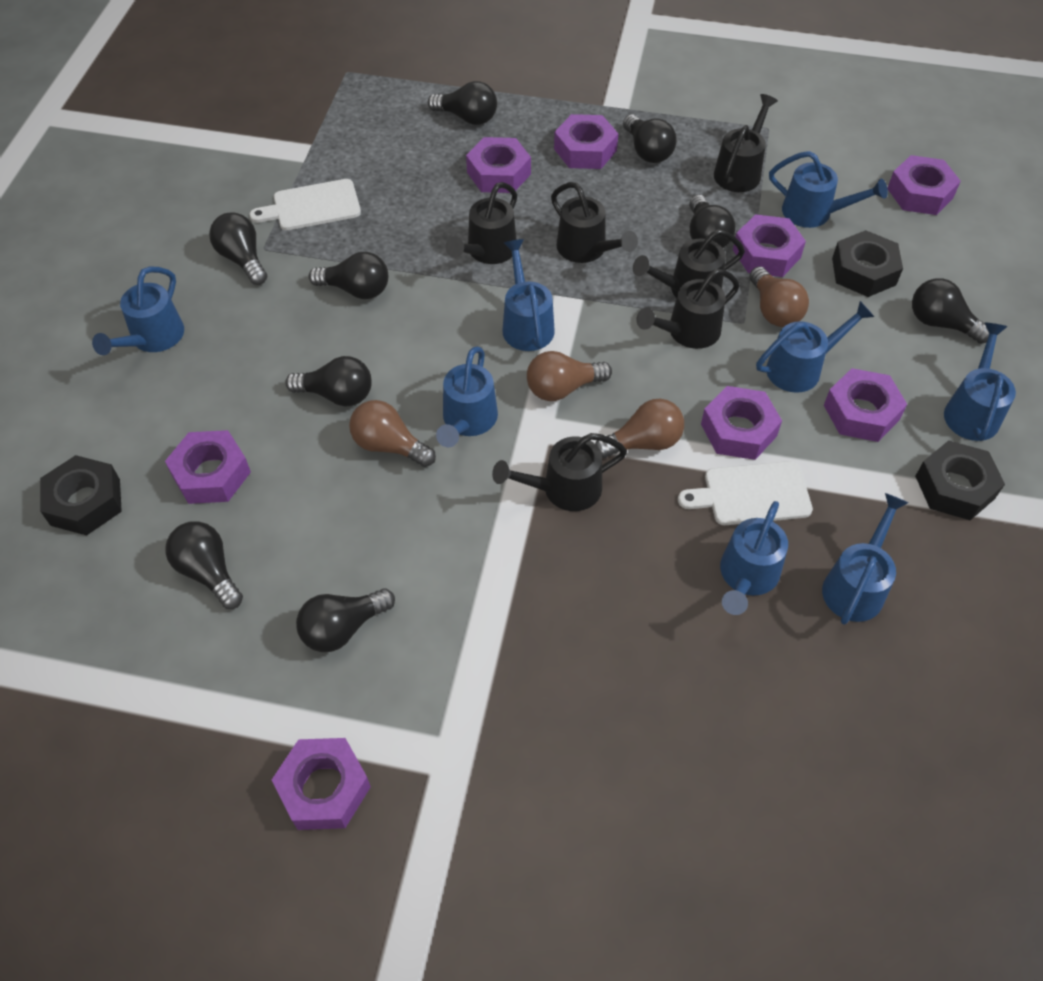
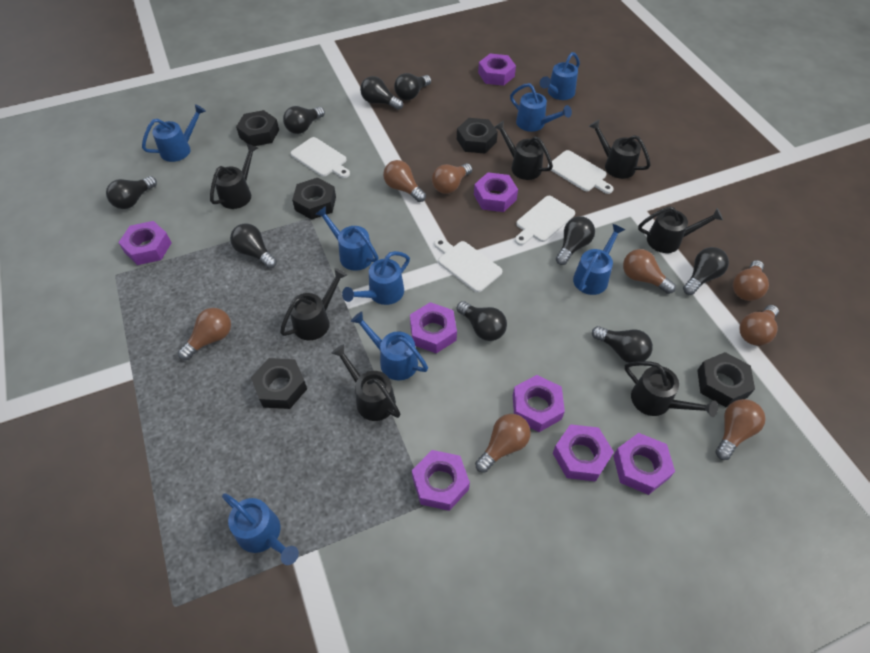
black nut: 3 -> 5
black watering can: 6 -> 7
brown light bulb: 4 -> 8
white cutting board: 2 -> 4

